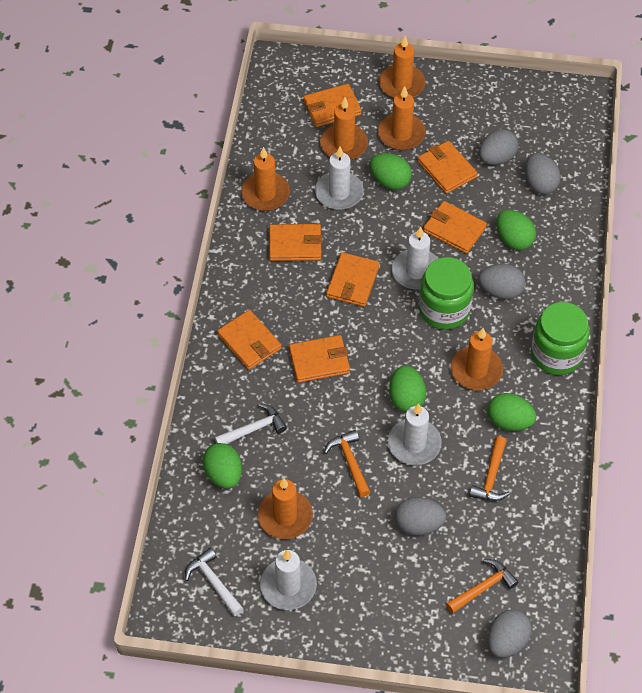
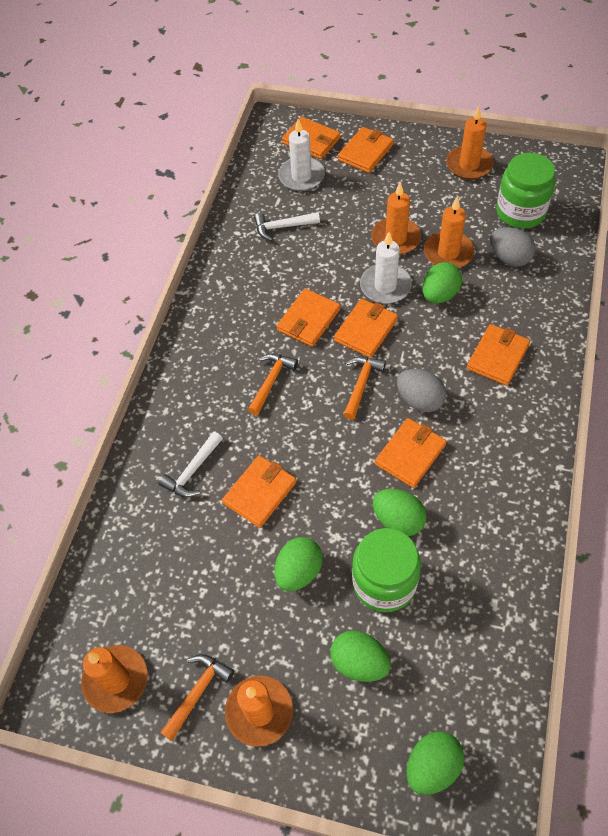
grey egg: 5 -> 2
orange candle: 6 -> 5
white candle: 4 -> 2

